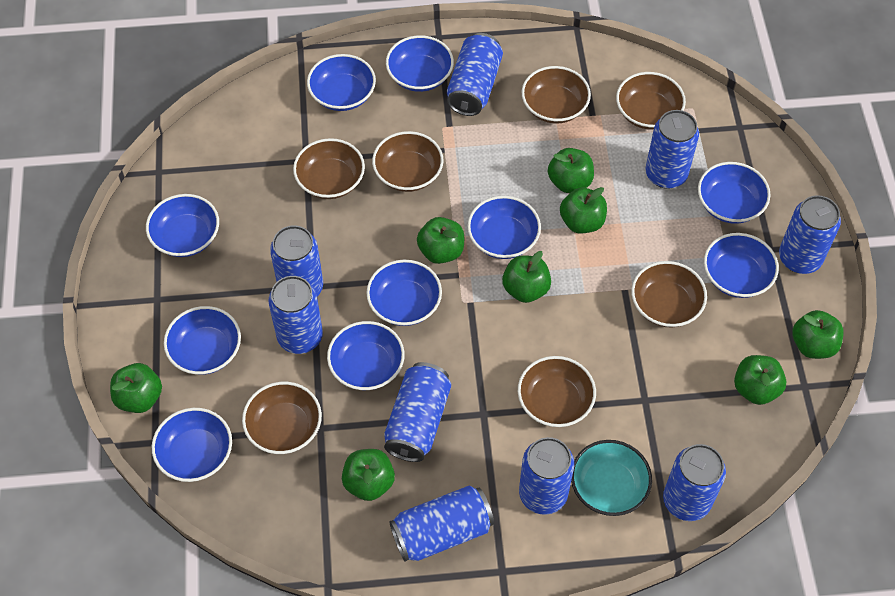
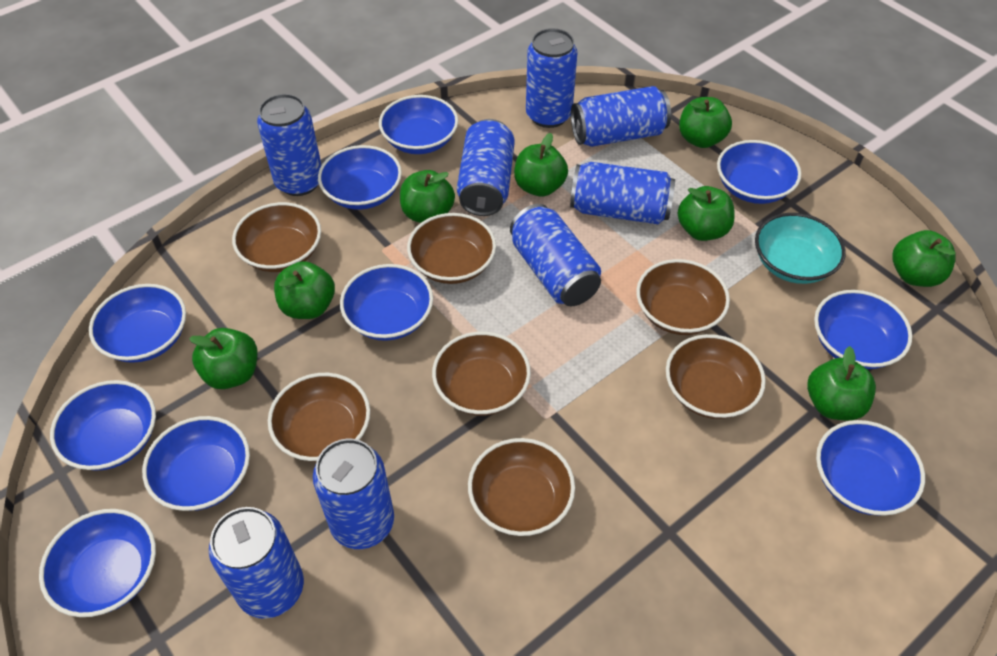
blue can: 9 -> 8

